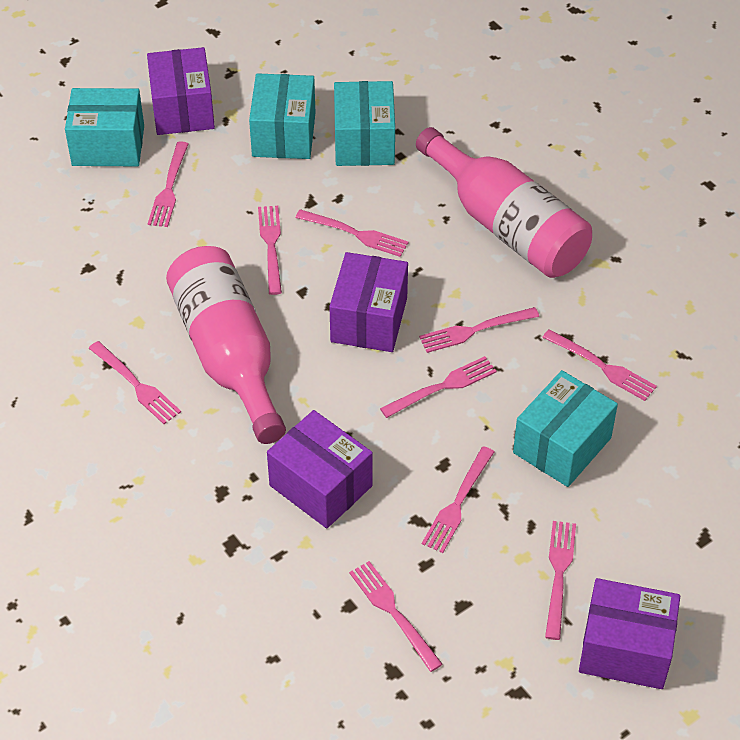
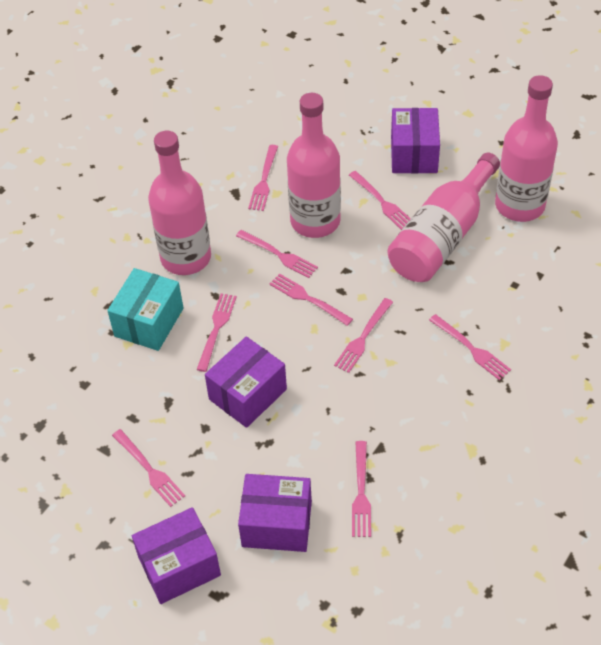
pink bottle: 2 -> 4
pink fork: 10 -> 9
turquoise box: 4 -> 1

